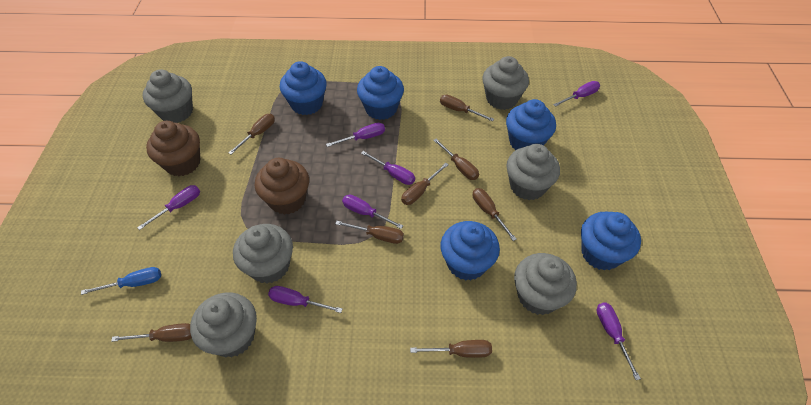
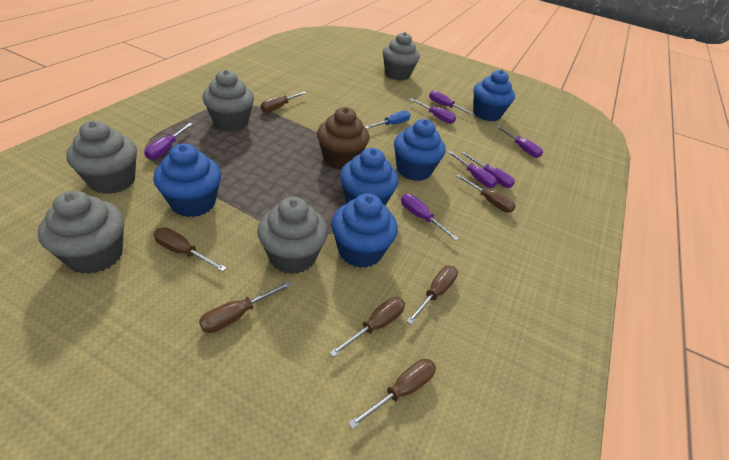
brown cupcake: 2 -> 1
brown screwdriver: 8 -> 7
grey cupcake: 6 -> 5

